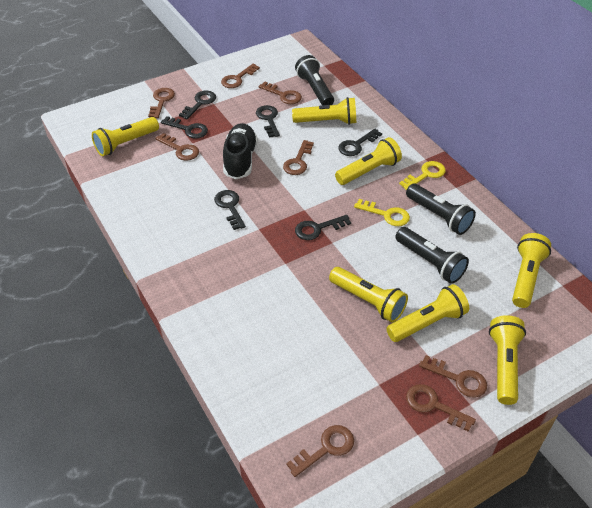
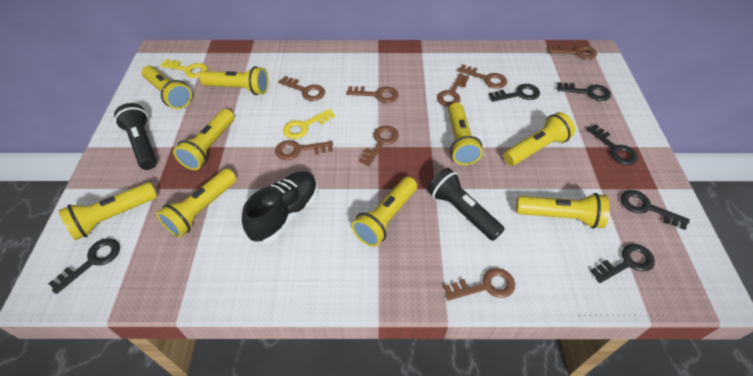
black flashlight: 3 -> 2
yellow flashlight: 7 -> 9

